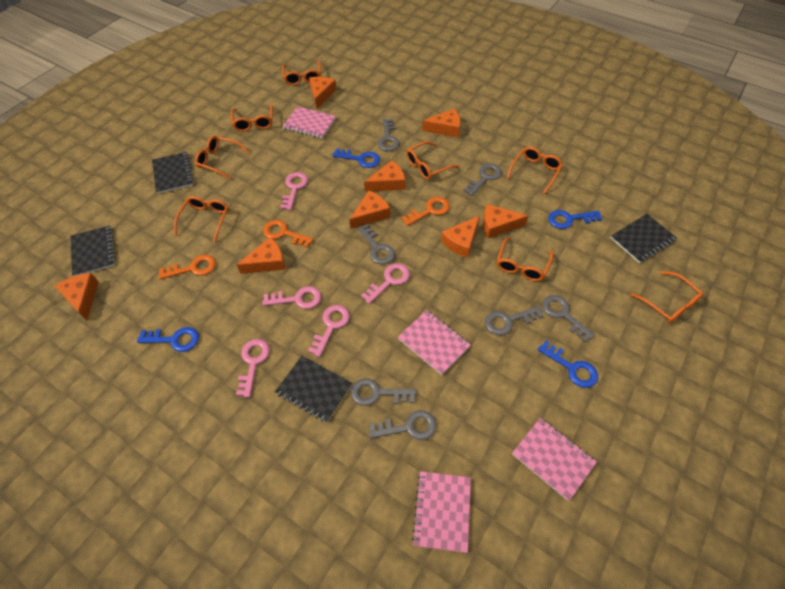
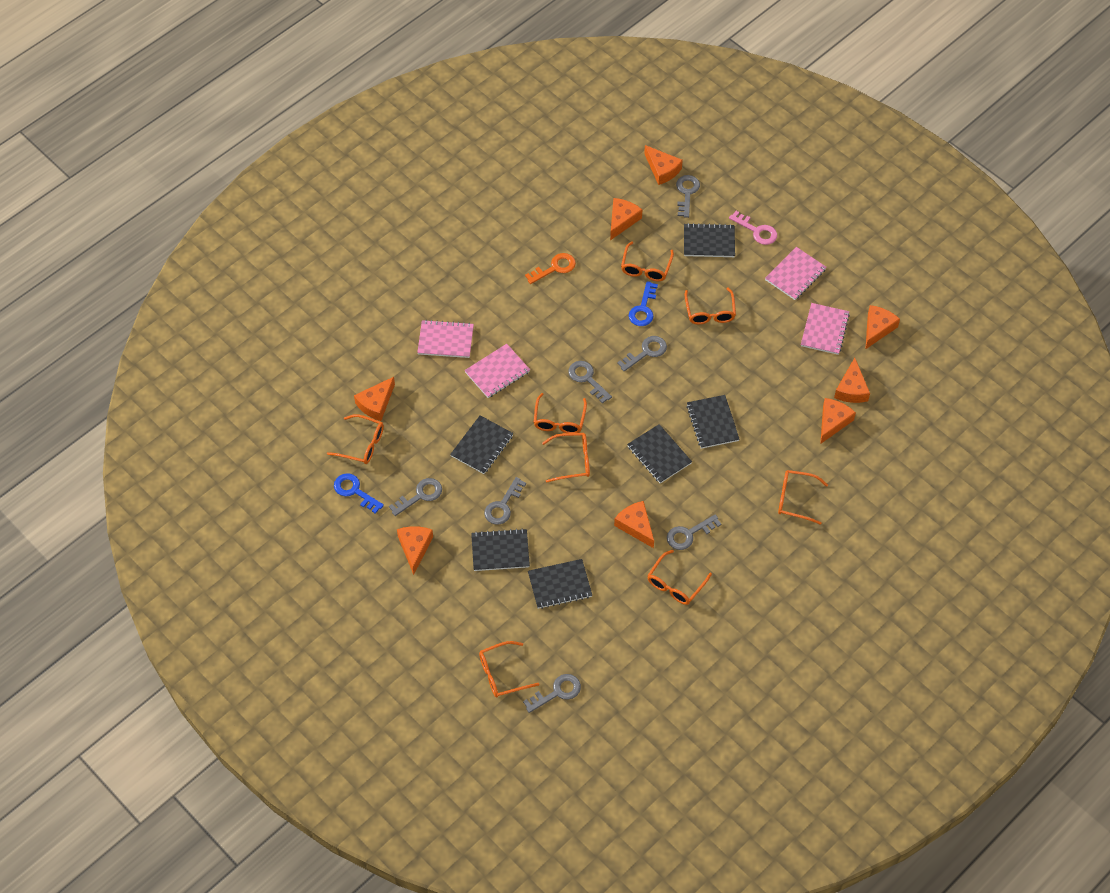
black notebook: 4 -> 6
blue key: 4 -> 2
orange key: 3 -> 1
pink key: 5 -> 1

